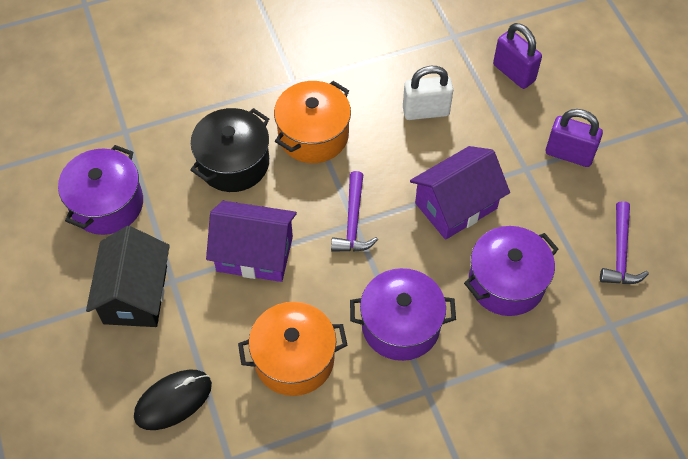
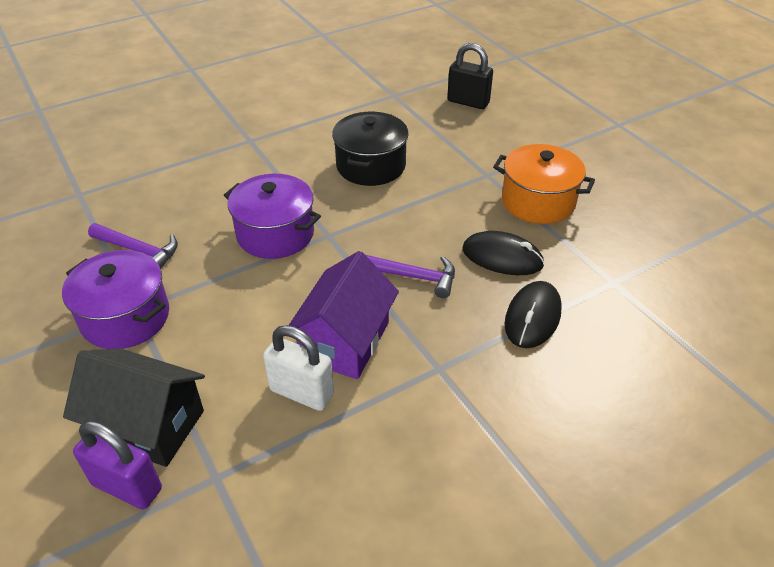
black mouse: 1 -> 2
black padlock: 0 -> 1
orange pot: 2 -> 1
purple house: 2 -> 1
purple padlock: 2 -> 1
purple pot: 3 -> 2

